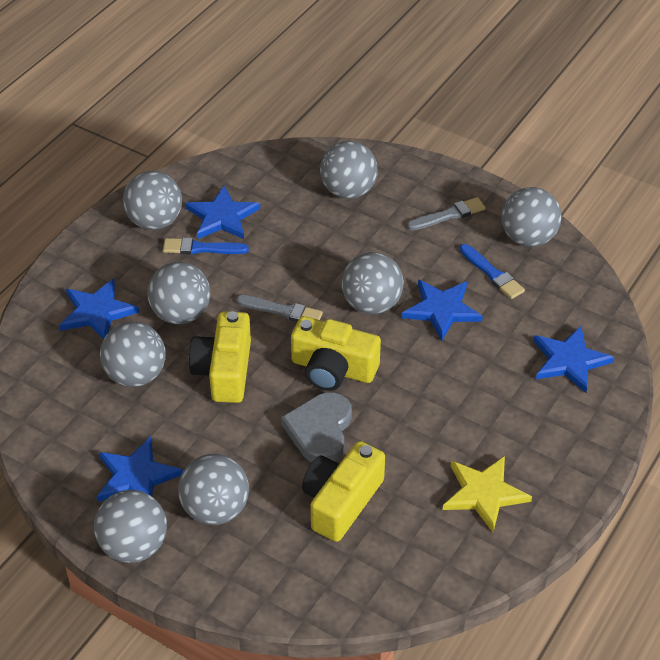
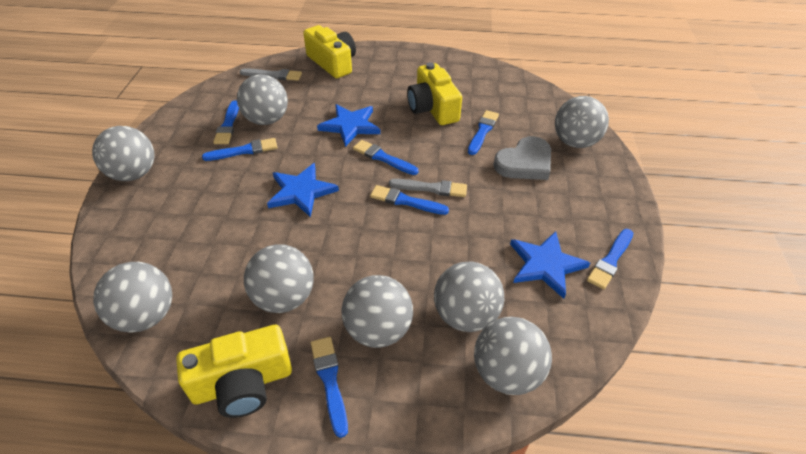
blue brush: 2 -> 7
blue star: 5 -> 3
yellow star: 1 -> 0

